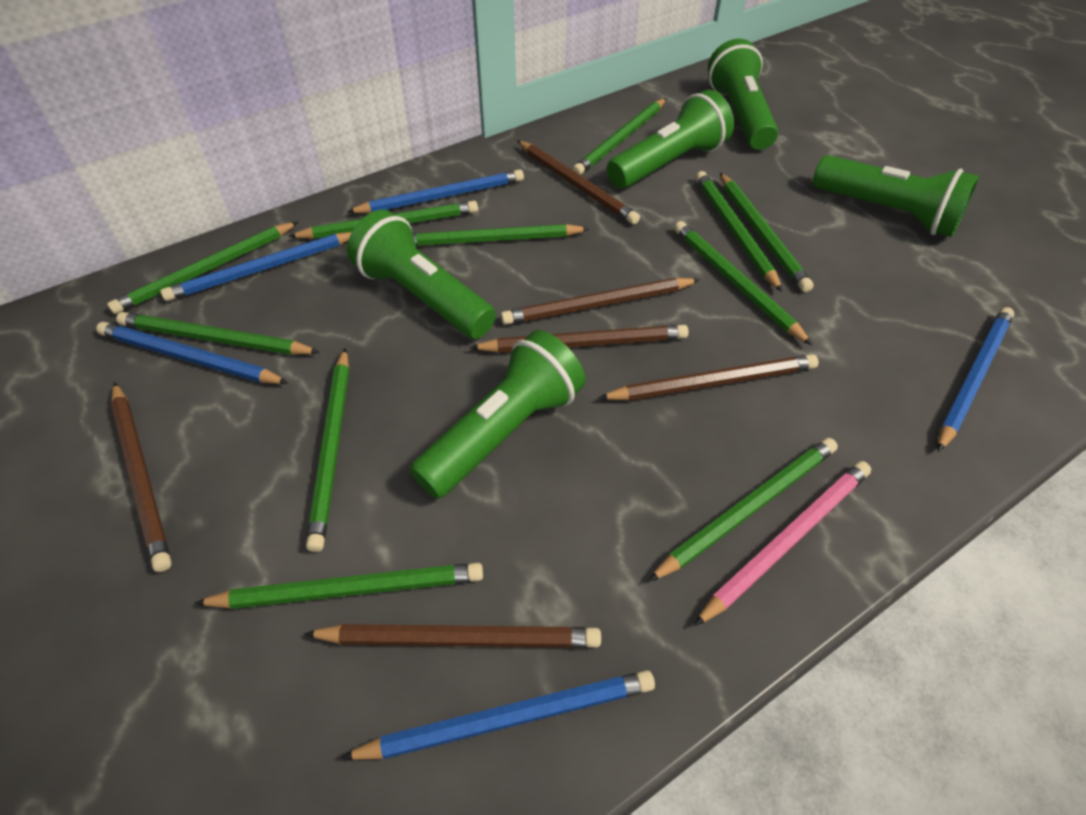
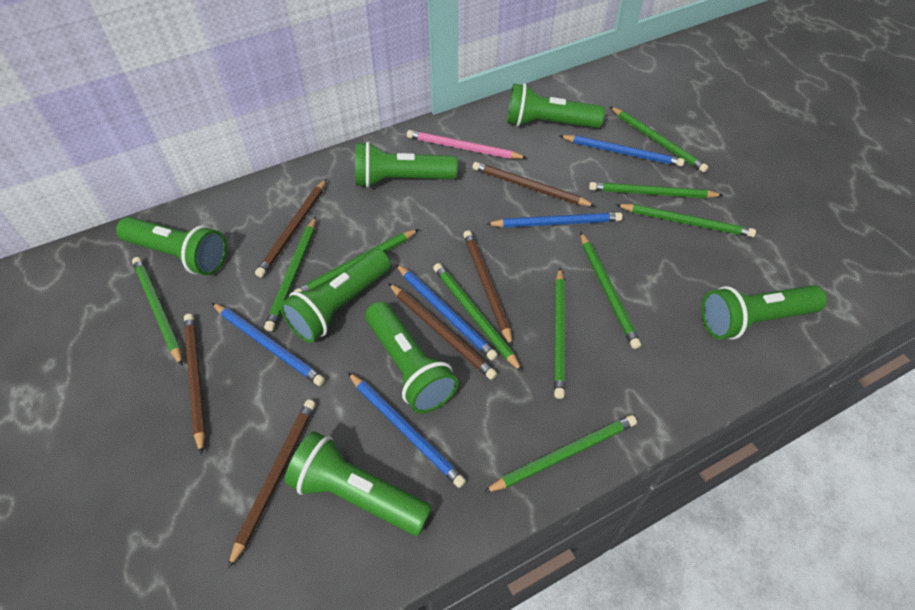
green flashlight: 5 -> 7
green pencil: 11 -> 10

